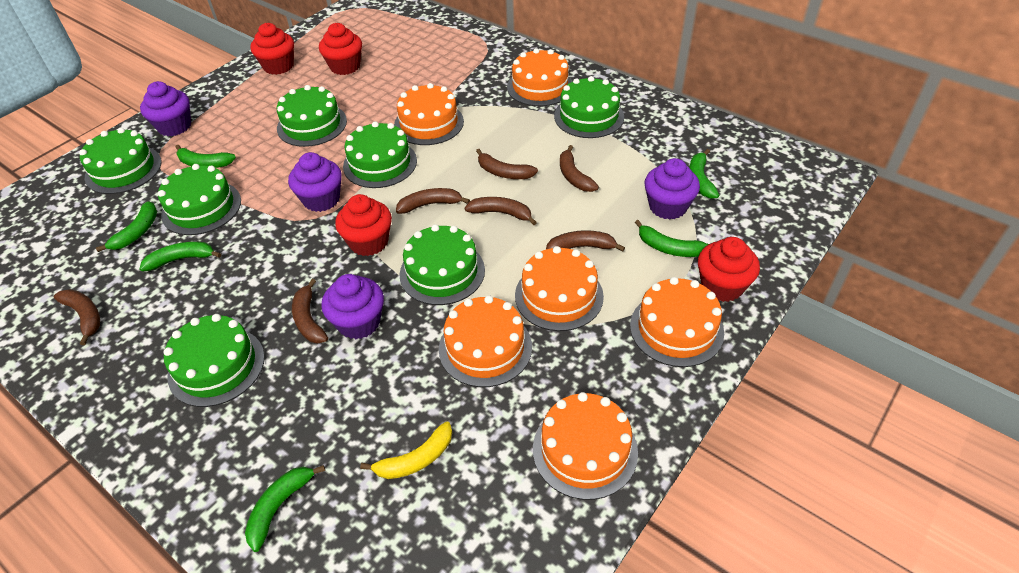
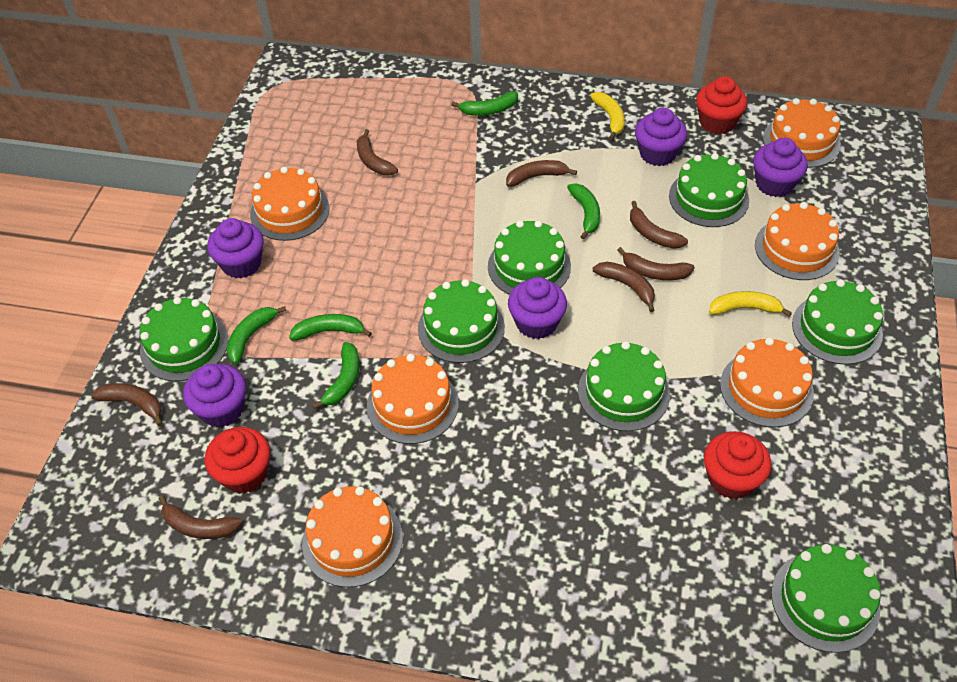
green banana: 6 -> 5
purple cupcake: 4 -> 5
red cupcake: 4 -> 3
yellow banana: 1 -> 2

